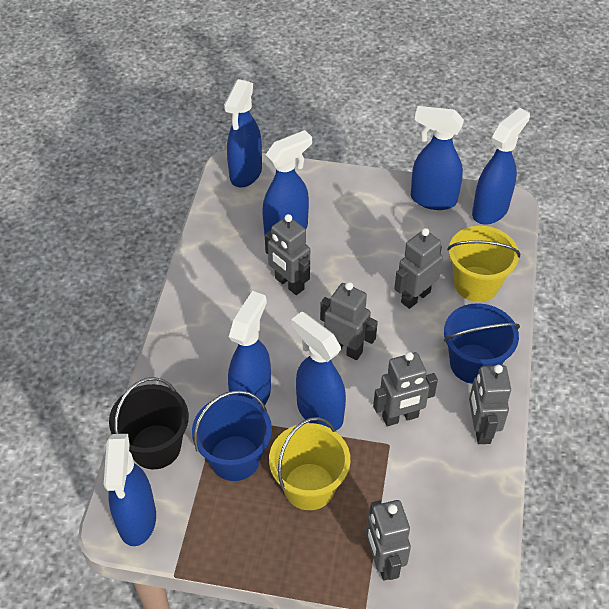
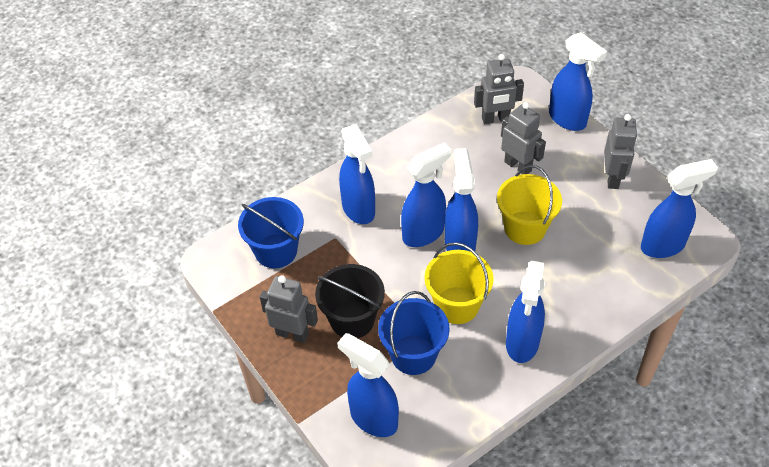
grey robot: 6 -> 4

